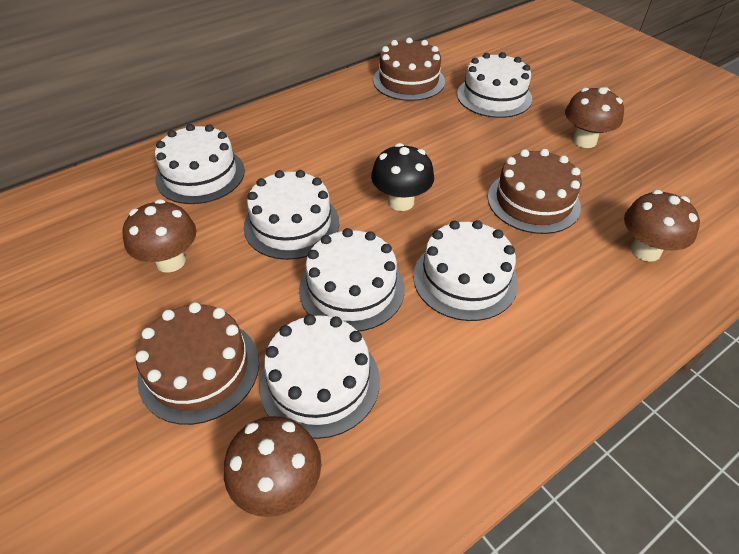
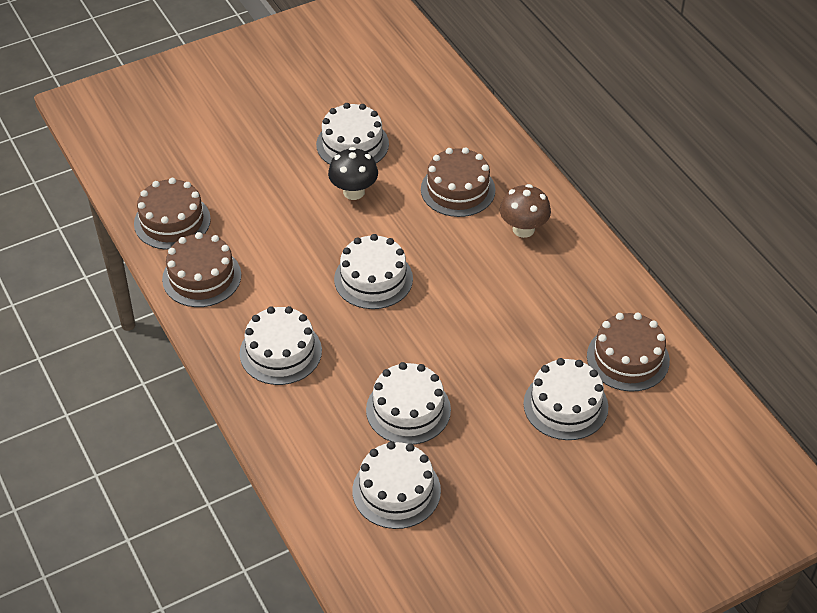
brown cake: 3 -> 4
brown mushroom: 4 -> 1

